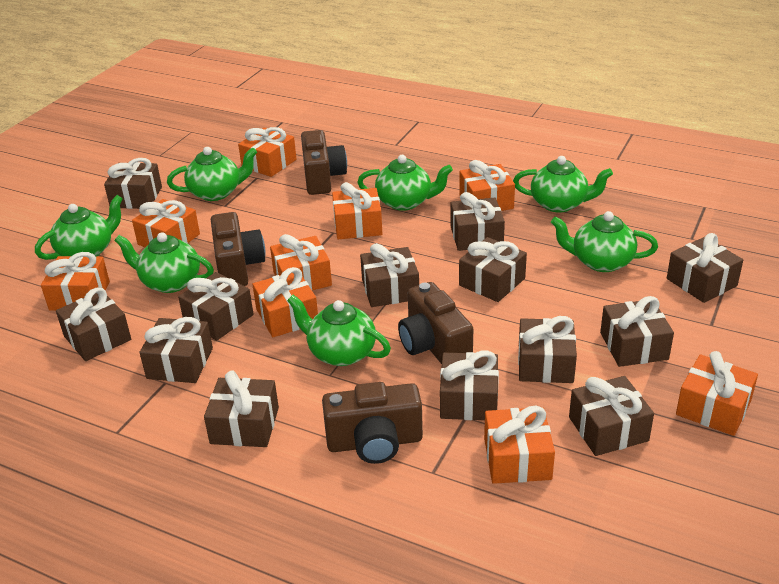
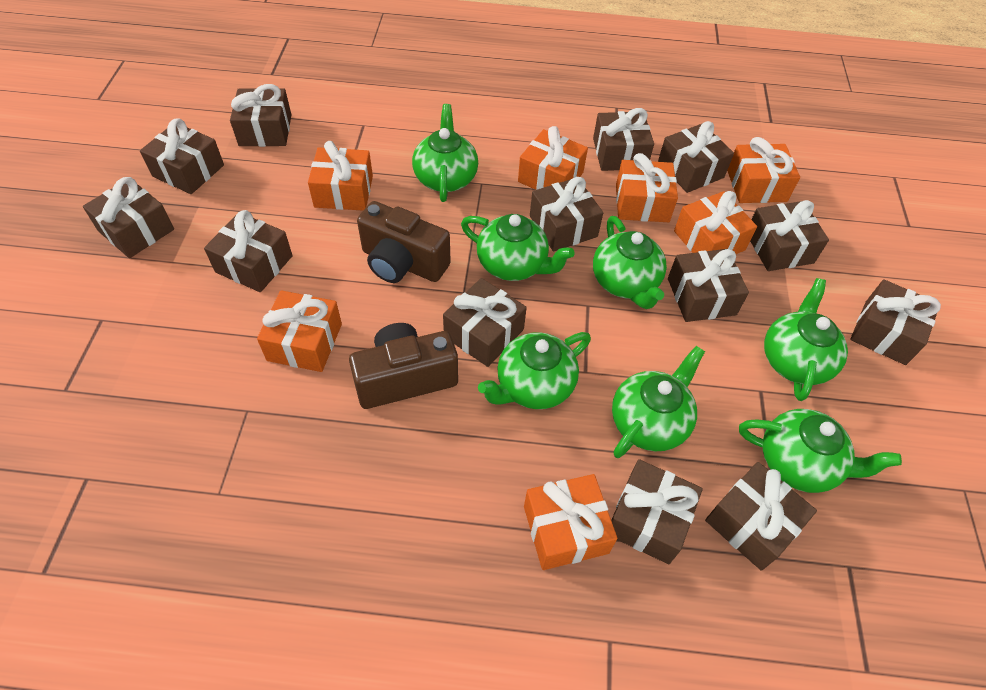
brown camera: 4 -> 2
orange gift: 9 -> 7

